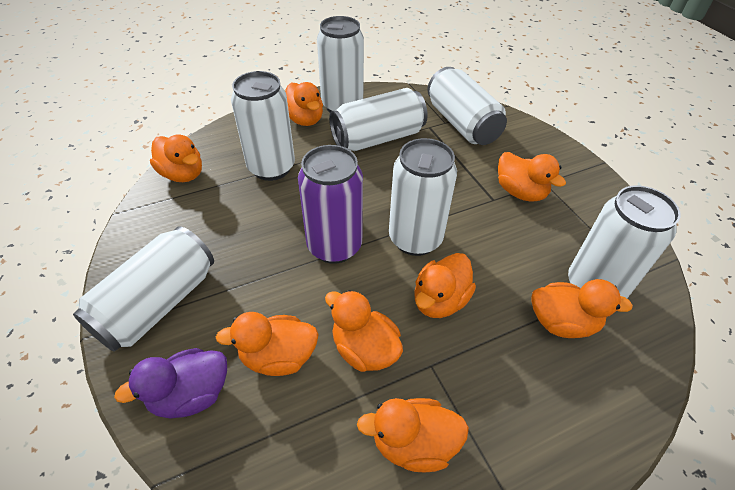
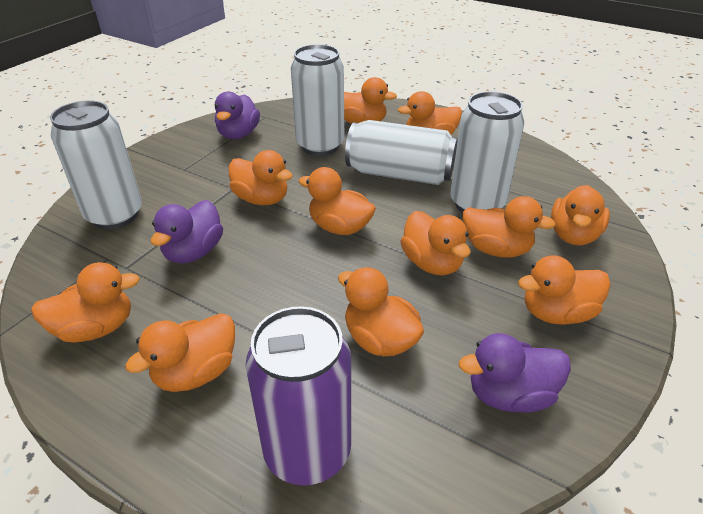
orange duck: 8 -> 11
purple duck: 1 -> 3
white can: 7 -> 4

